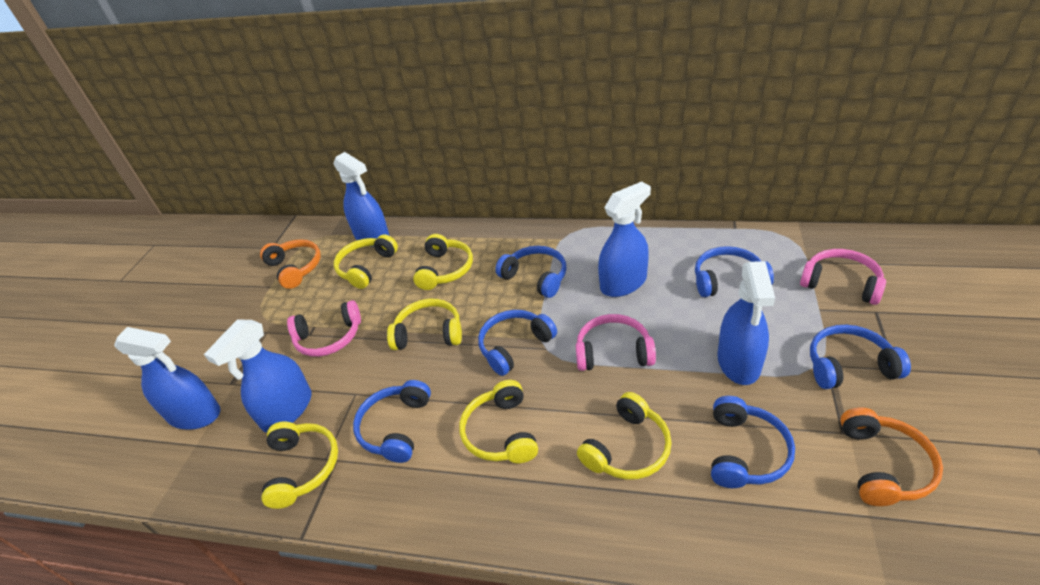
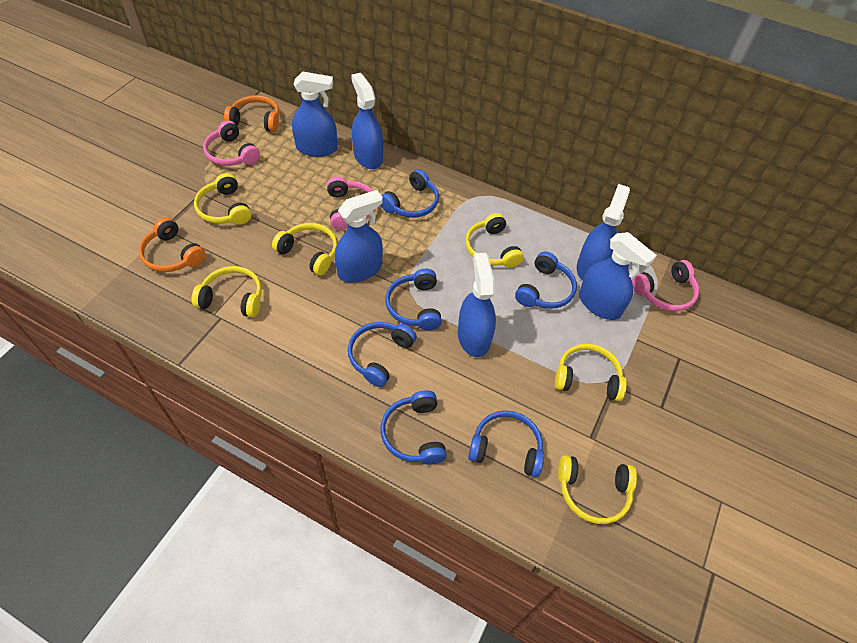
blue spray bottle: 5 -> 6

